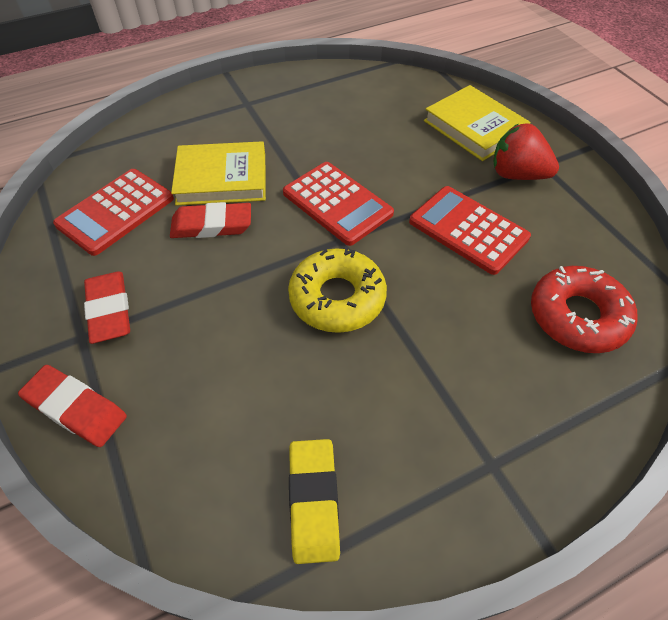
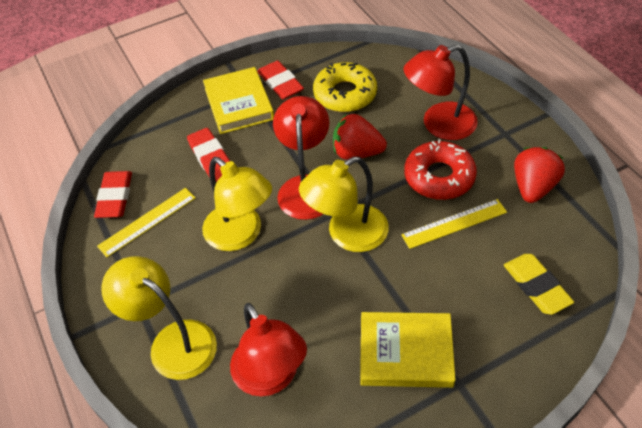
red calculator: 3 -> 0
red lamp: 0 -> 3
red strawberry: 1 -> 2
yellow lamp: 0 -> 3
yellow ruler: 0 -> 2

